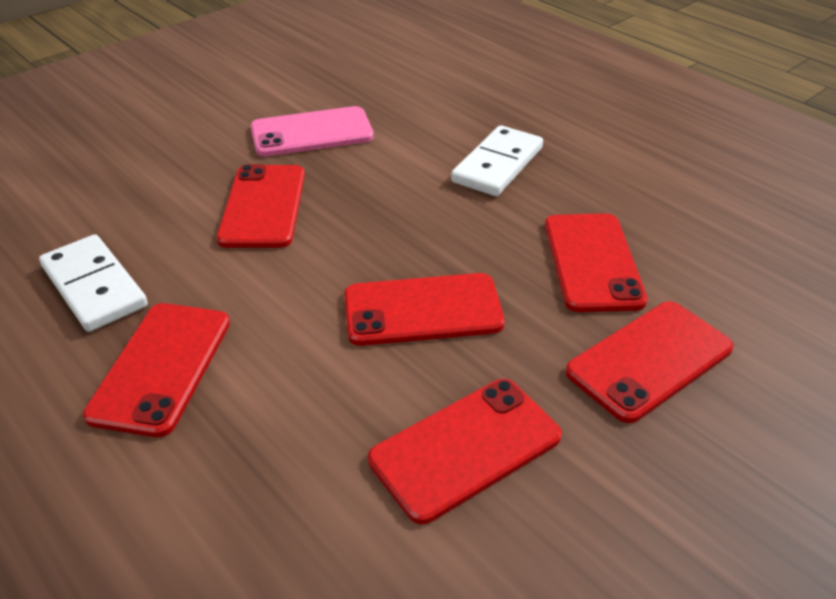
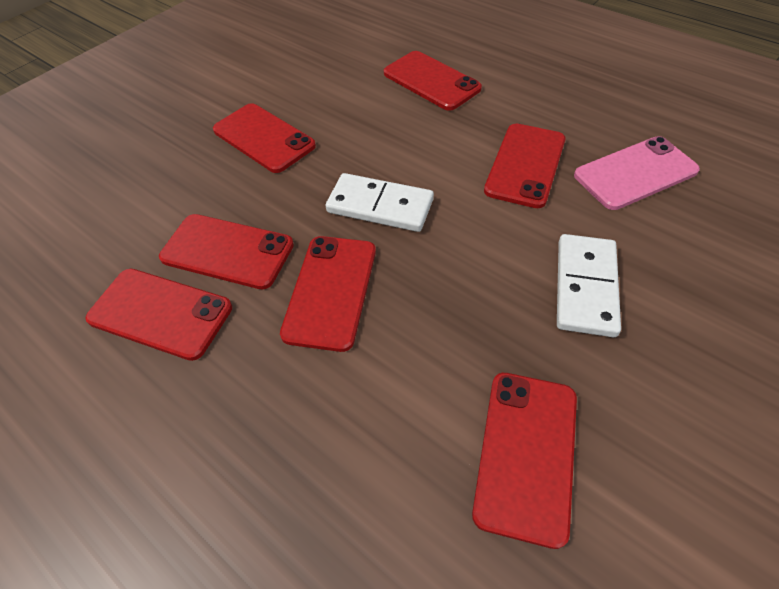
red phone: 6 -> 7

